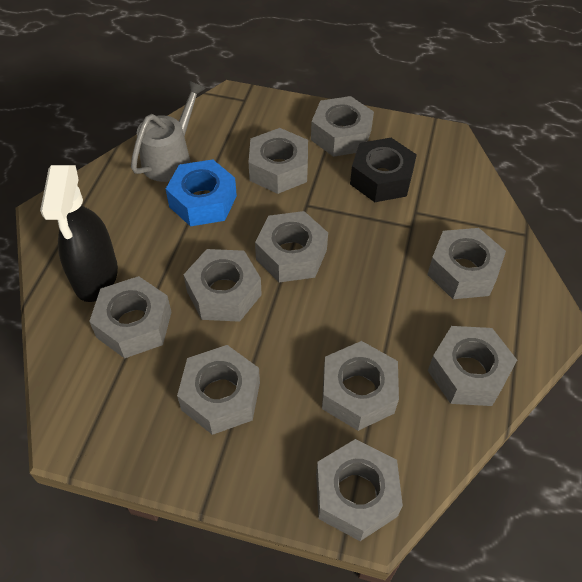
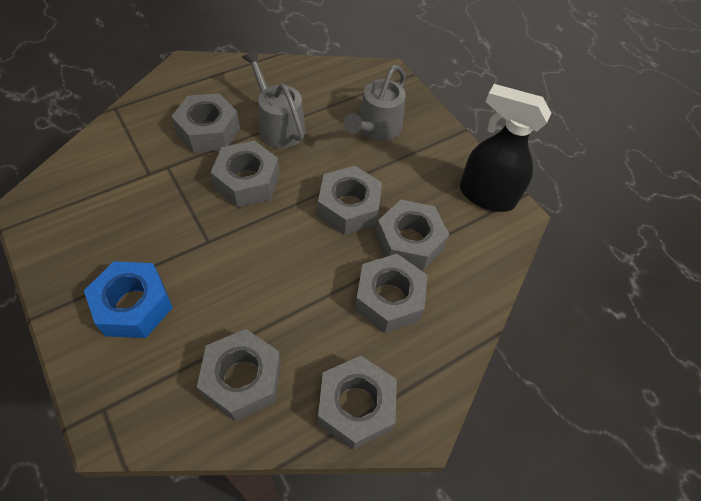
black nut: 1 -> 0
grey nut: 10 -> 7
grey watering can: 1 -> 2

